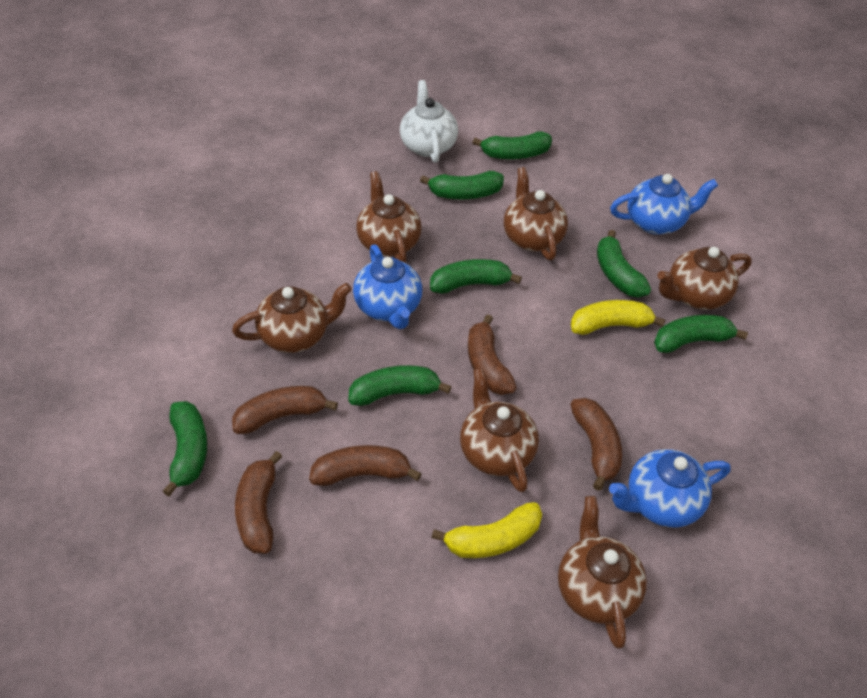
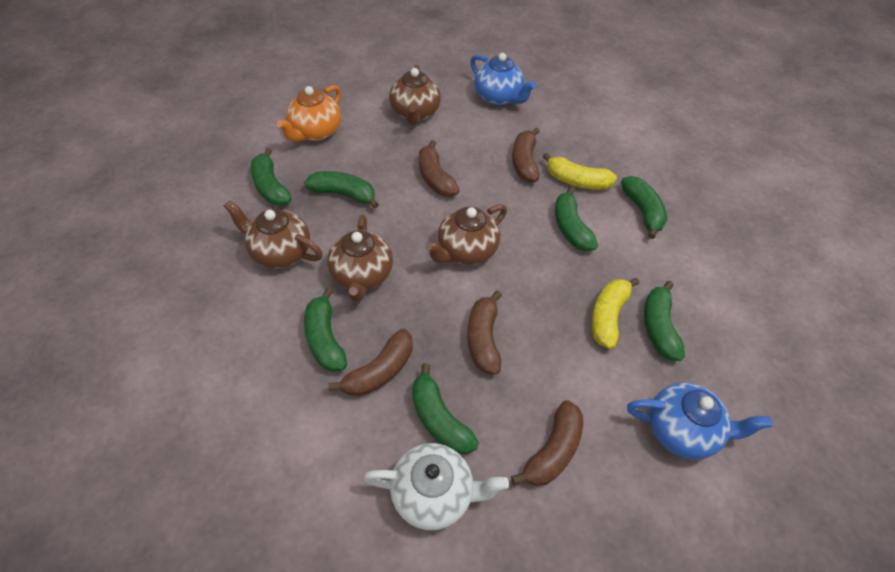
blue teapot: 3 -> 2
brown teapot: 6 -> 4
orange teapot: 0 -> 1

